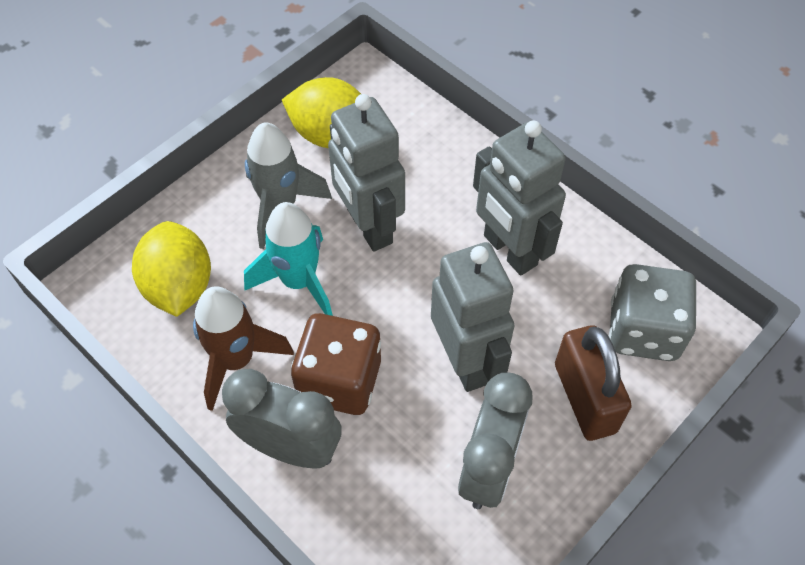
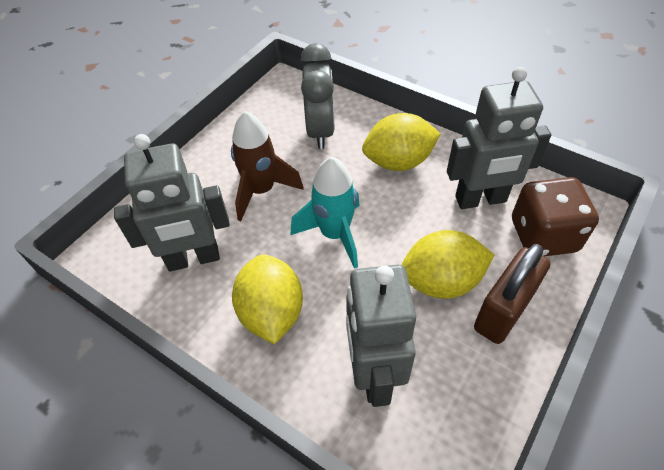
grey clock: 2 -> 1
grey dice: 1 -> 0
grey rocket: 1 -> 0
yellow lemon: 2 -> 3

